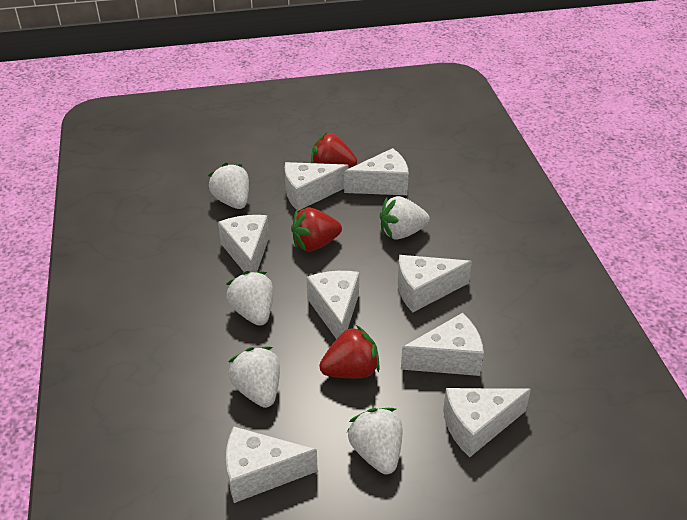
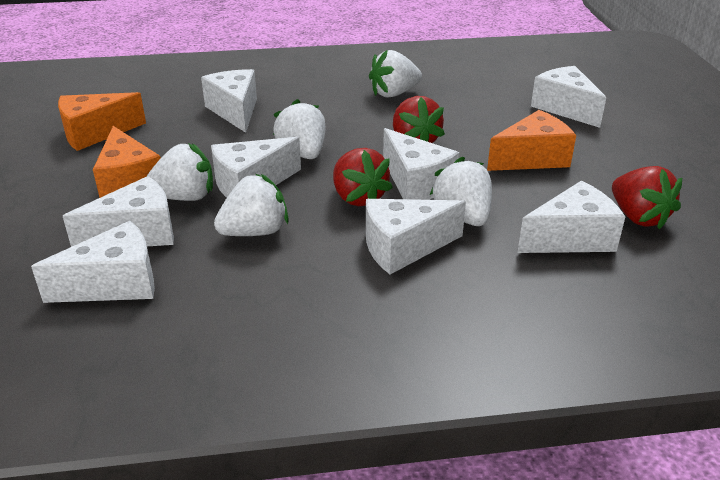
orange cheese: 0 -> 3

